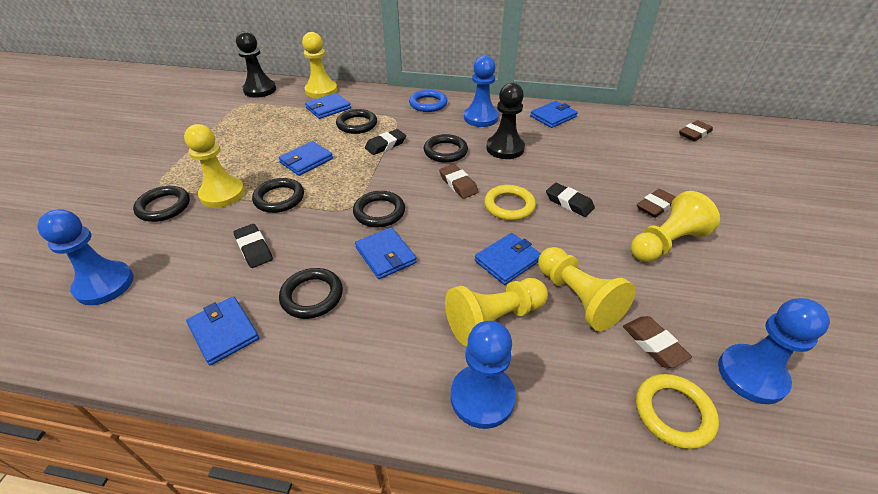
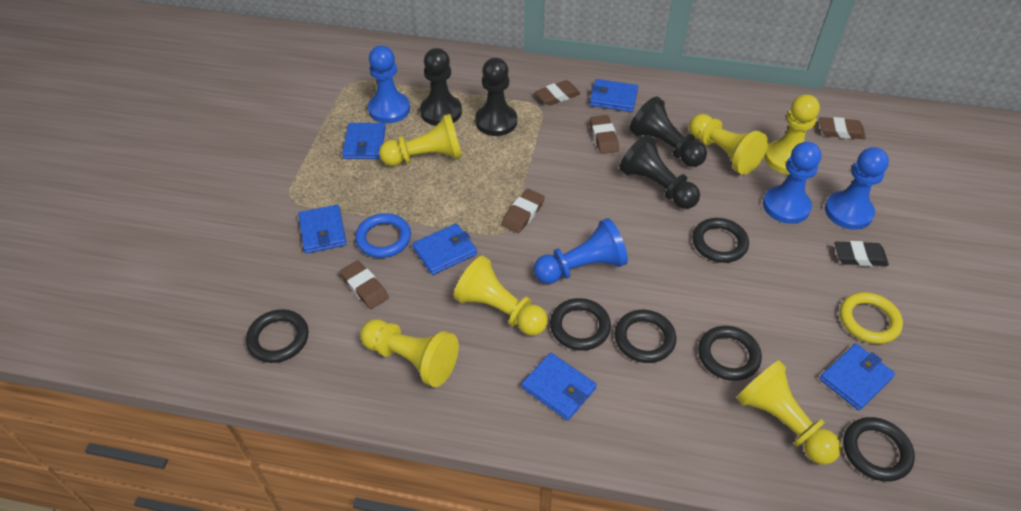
black eraser: 3 -> 1
black pawn: 2 -> 4
brown eraser: 4 -> 5
yellow pawn: 5 -> 6
yellow ring: 2 -> 1

